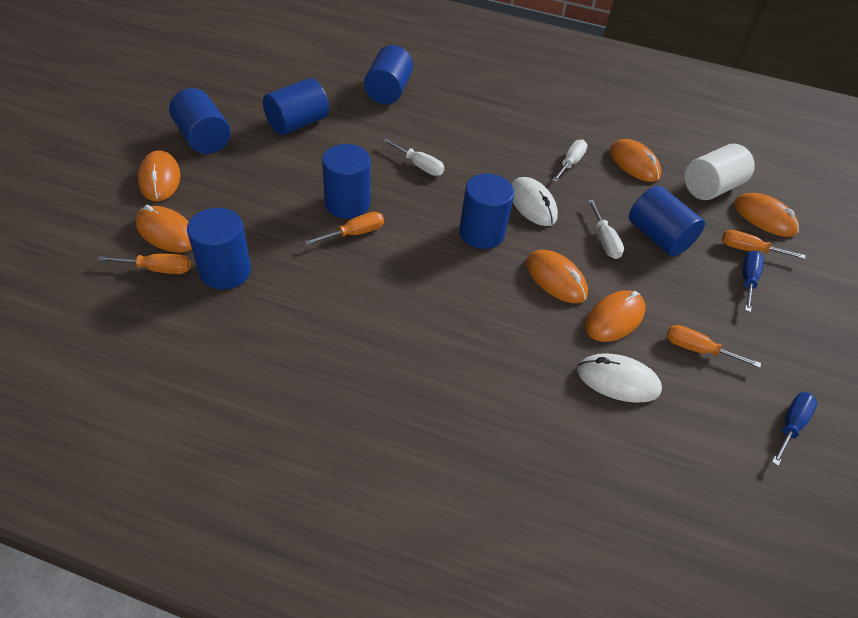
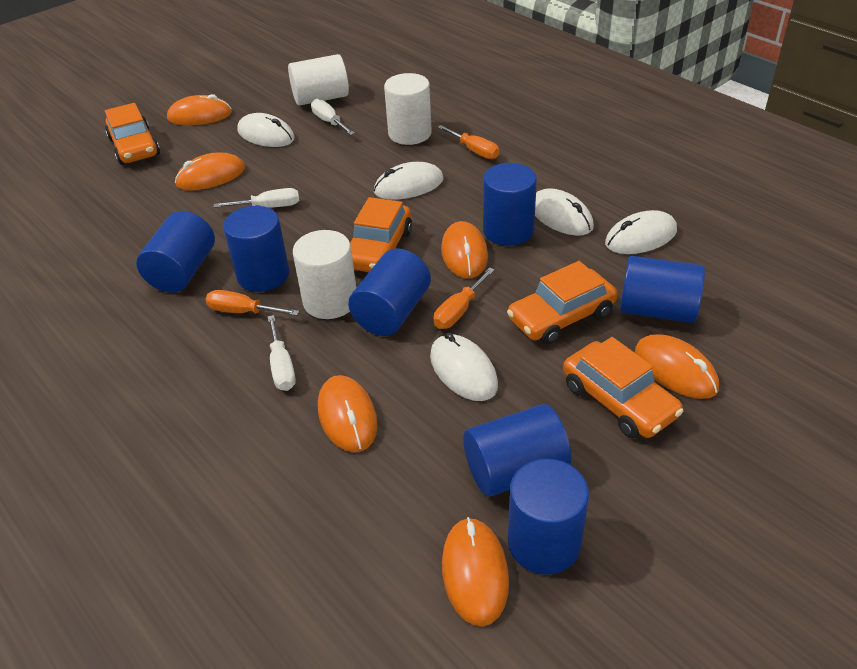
blue screwdriver: 2 -> 0
orange car: 0 -> 4
orange screwdriver: 4 -> 3
white cylinder: 1 -> 3
white mouse: 2 -> 5

